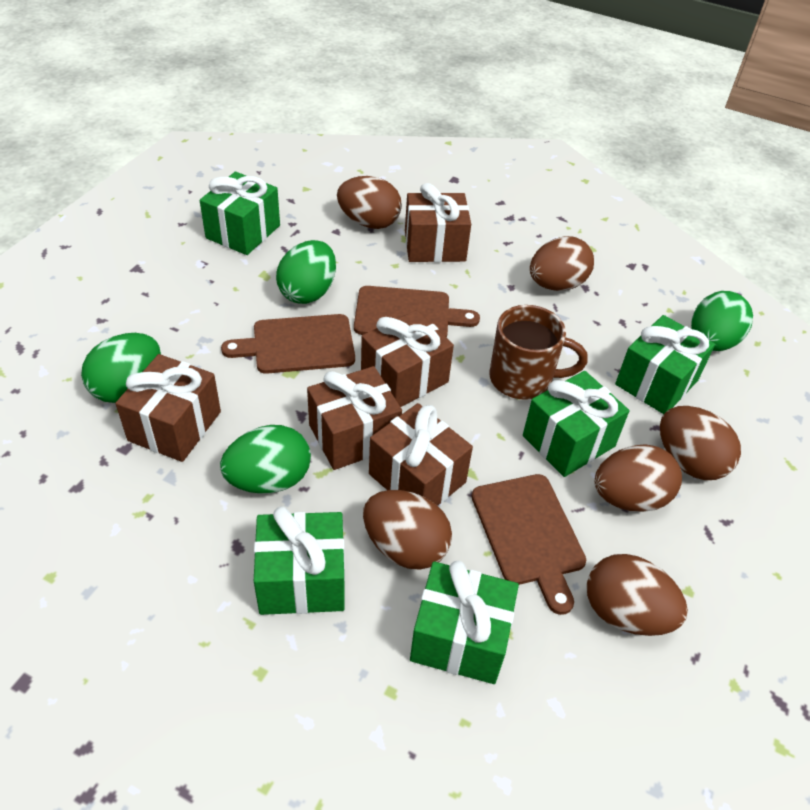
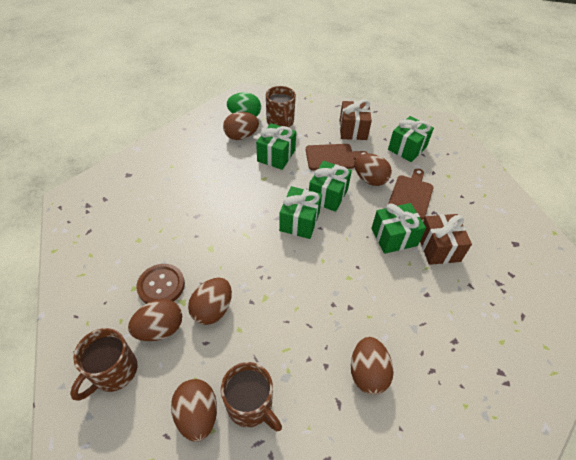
brown button: 0 -> 1
brown cutting board: 3 -> 2
brown gift: 5 -> 2
brown mug: 1 -> 3
green egg: 4 -> 1

